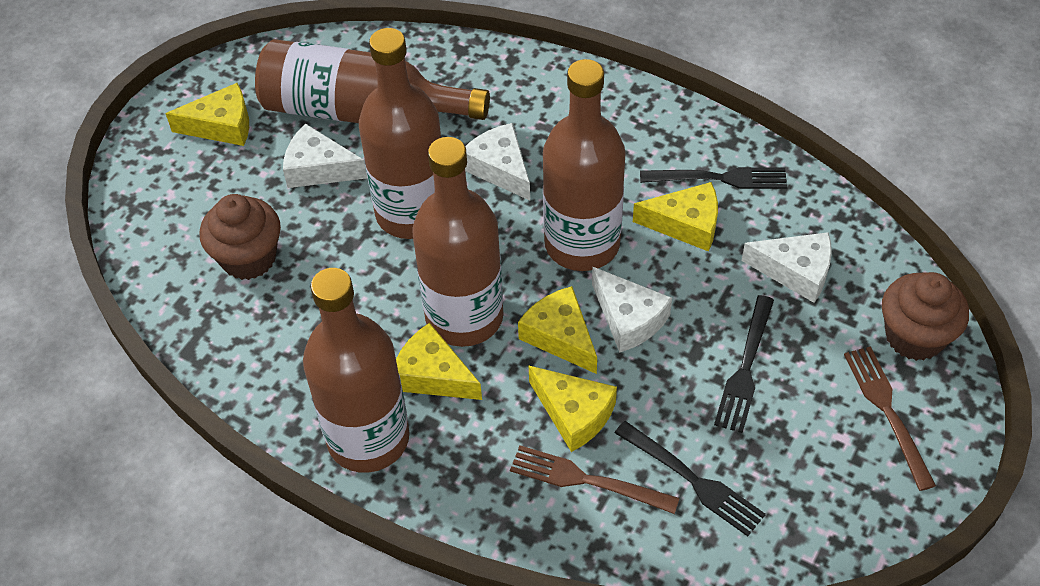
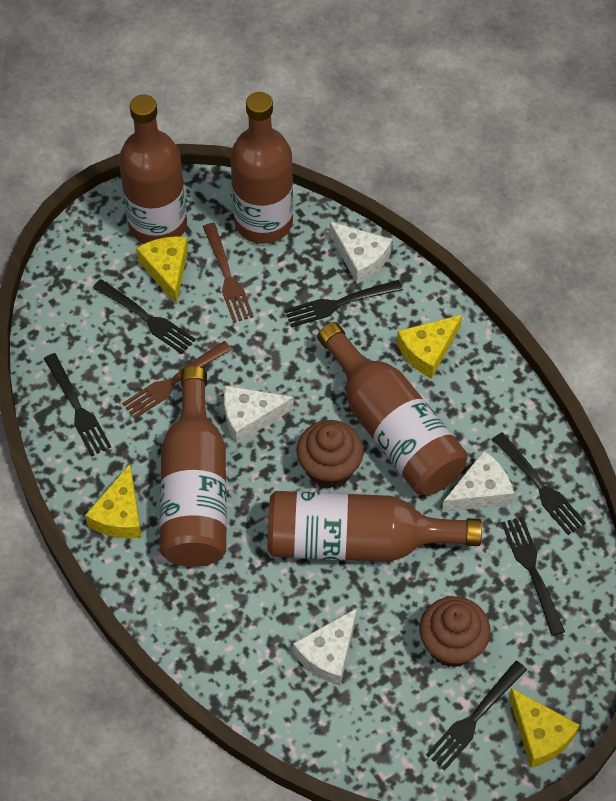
black fork: 3 -> 6
yellow cheese: 5 -> 4

